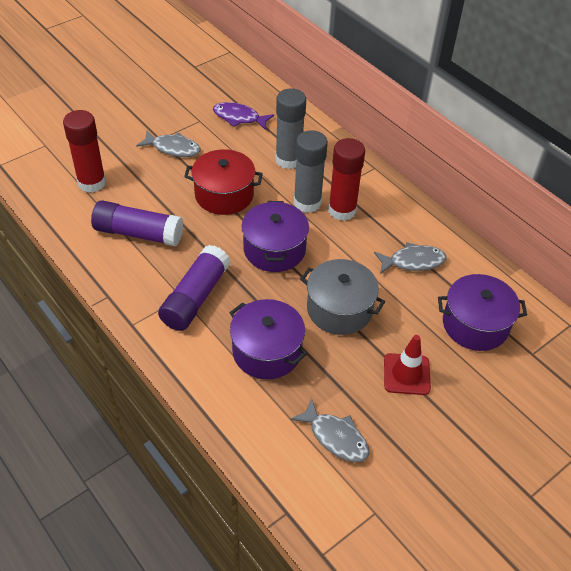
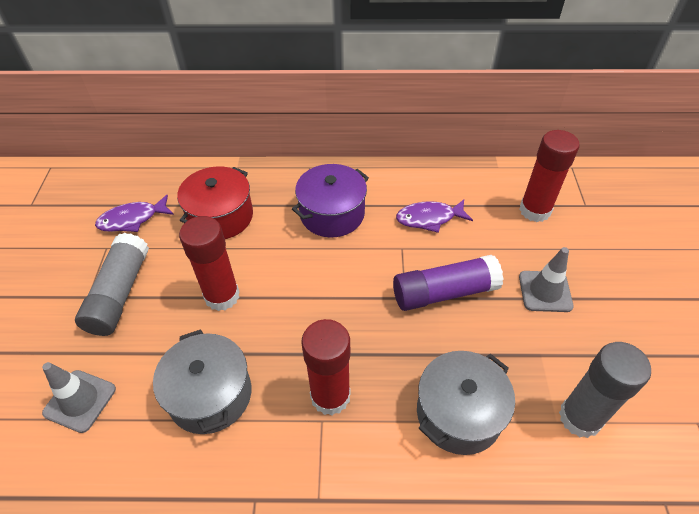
grey fish: 3 -> 0
grey pot: 1 -> 2
grey traffic cone: 0 -> 2
purple fish: 1 -> 2
purple glue stick: 2 -> 1
purple pot: 3 -> 1
red glue stick: 2 -> 3
red traffic cone: 1 -> 0

